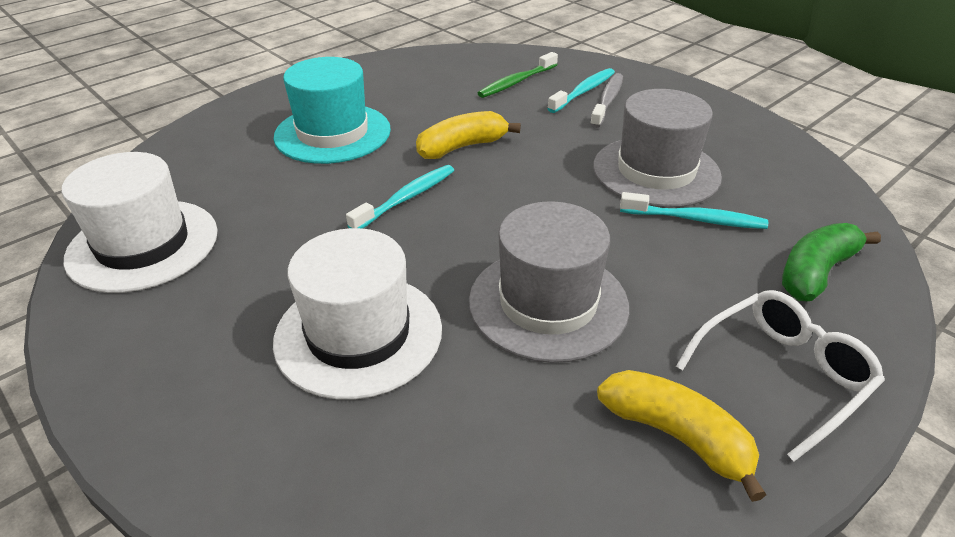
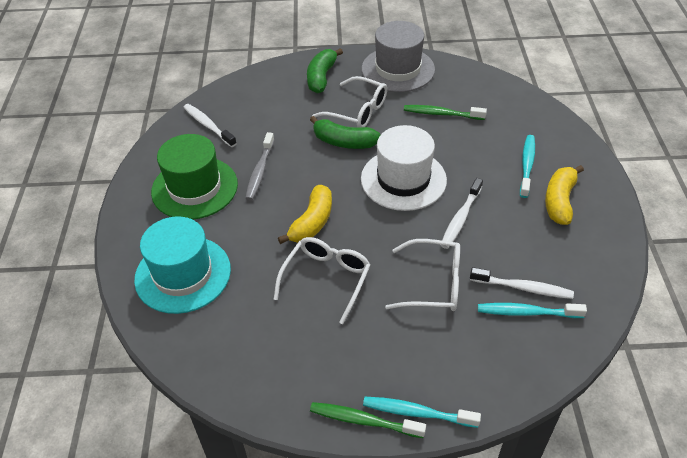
green banana: 1 -> 2
green hat: 0 -> 1
green toothbrush: 1 -> 2
grey hat: 2 -> 1
white glasses: 1 -> 3
white hat: 2 -> 1
white toothbrush: 0 -> 3

